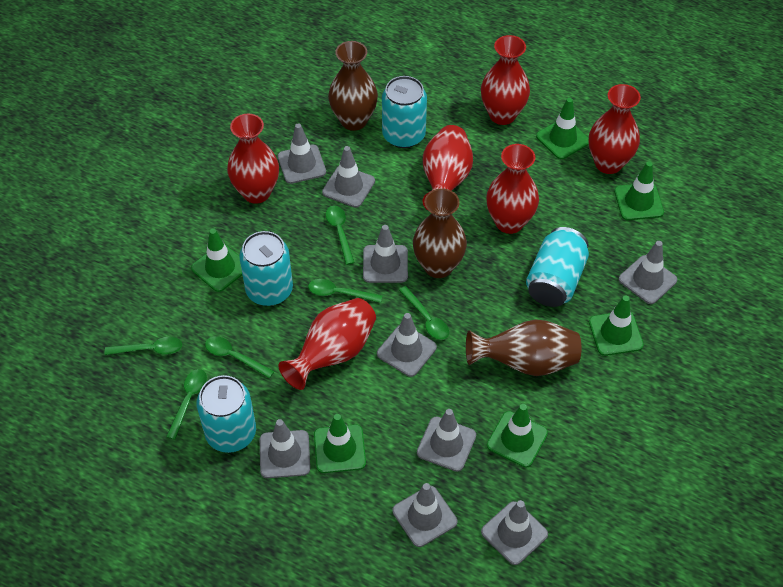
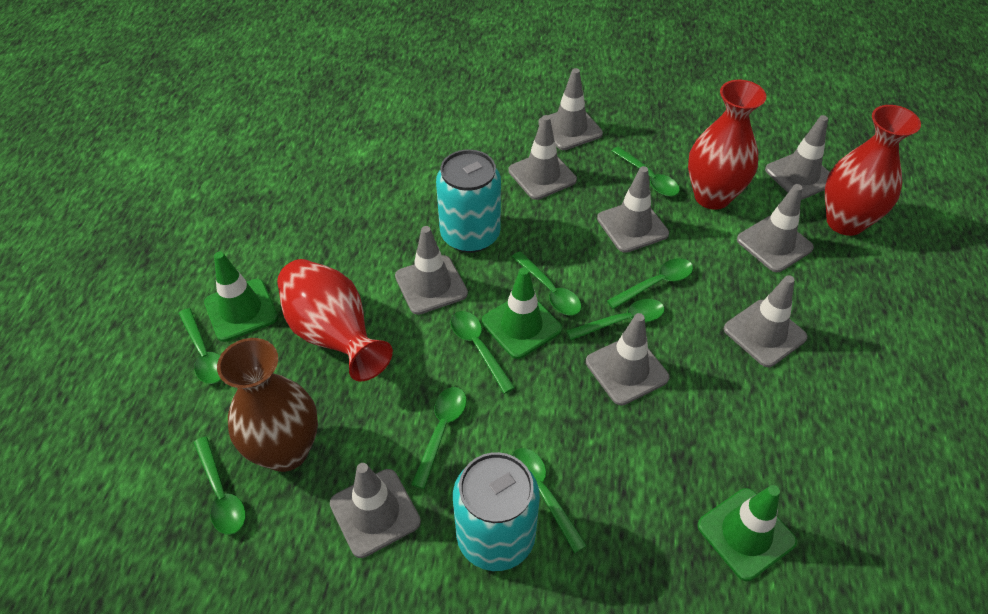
brown vase: 3 -> 1
green spoon: 6 -> 9
green traffic cone: 6 -> 3
red vase: 6 -> 3
turquoise can: 4 -> 2

